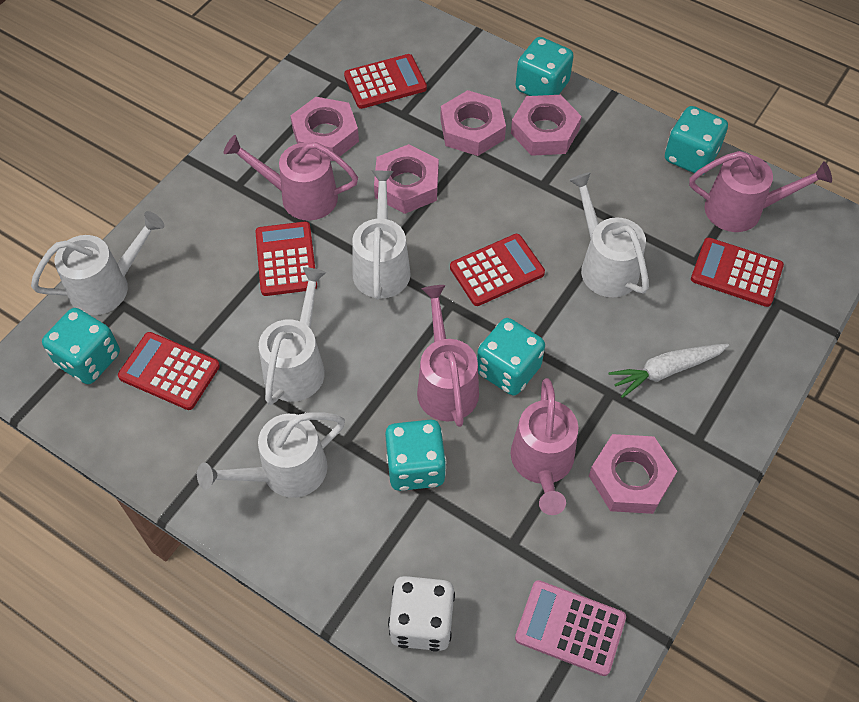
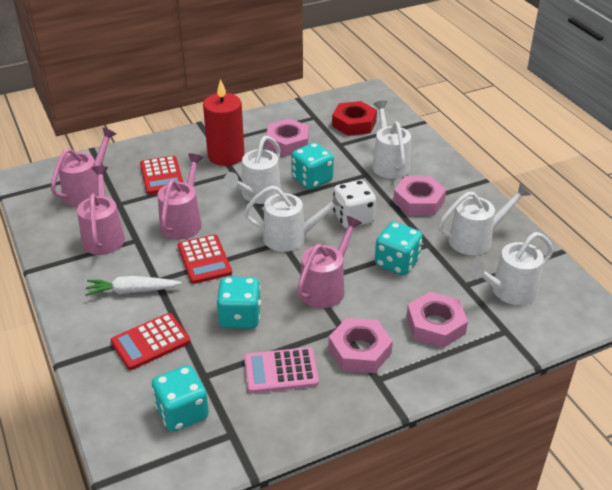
pink nut: 5 -> 4
red calculator: 5 -> 3
red candle: 0 -> 1
red nut: 0 -> 1
turquoise dice: 5 -> 4

